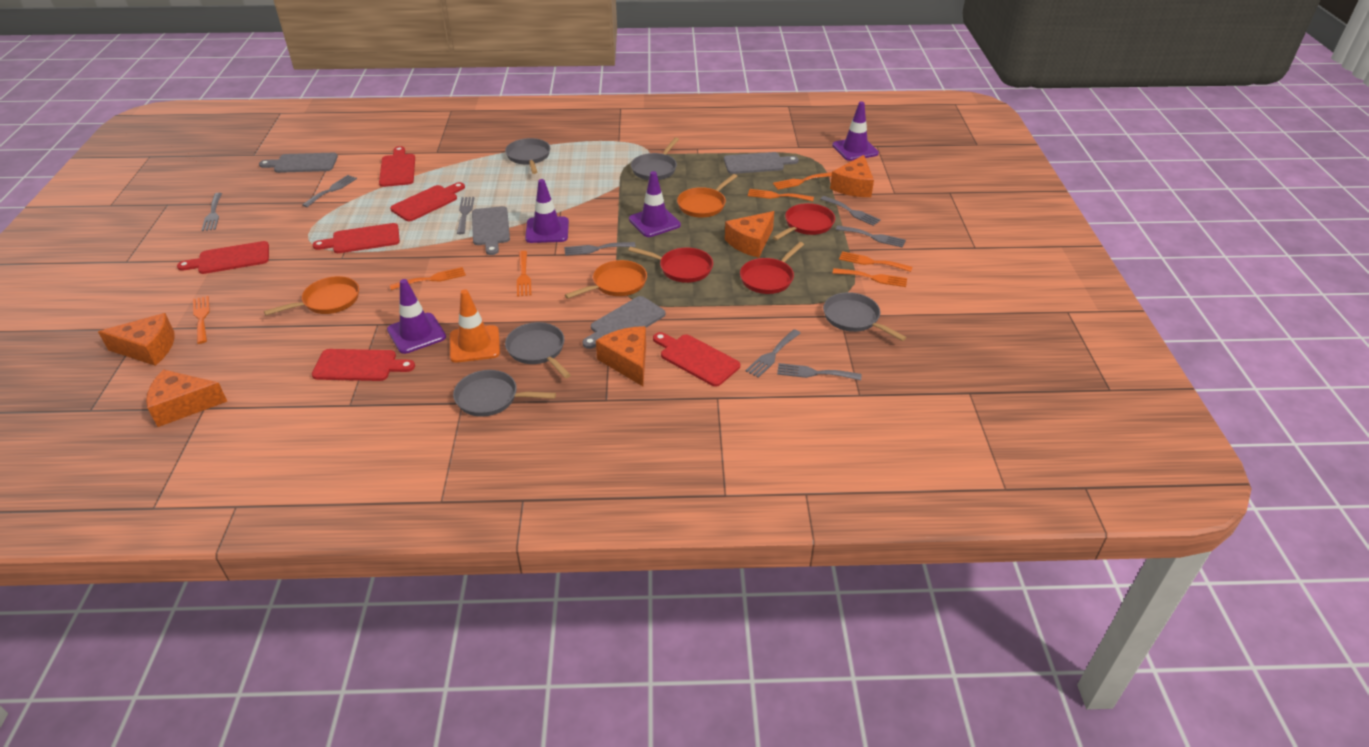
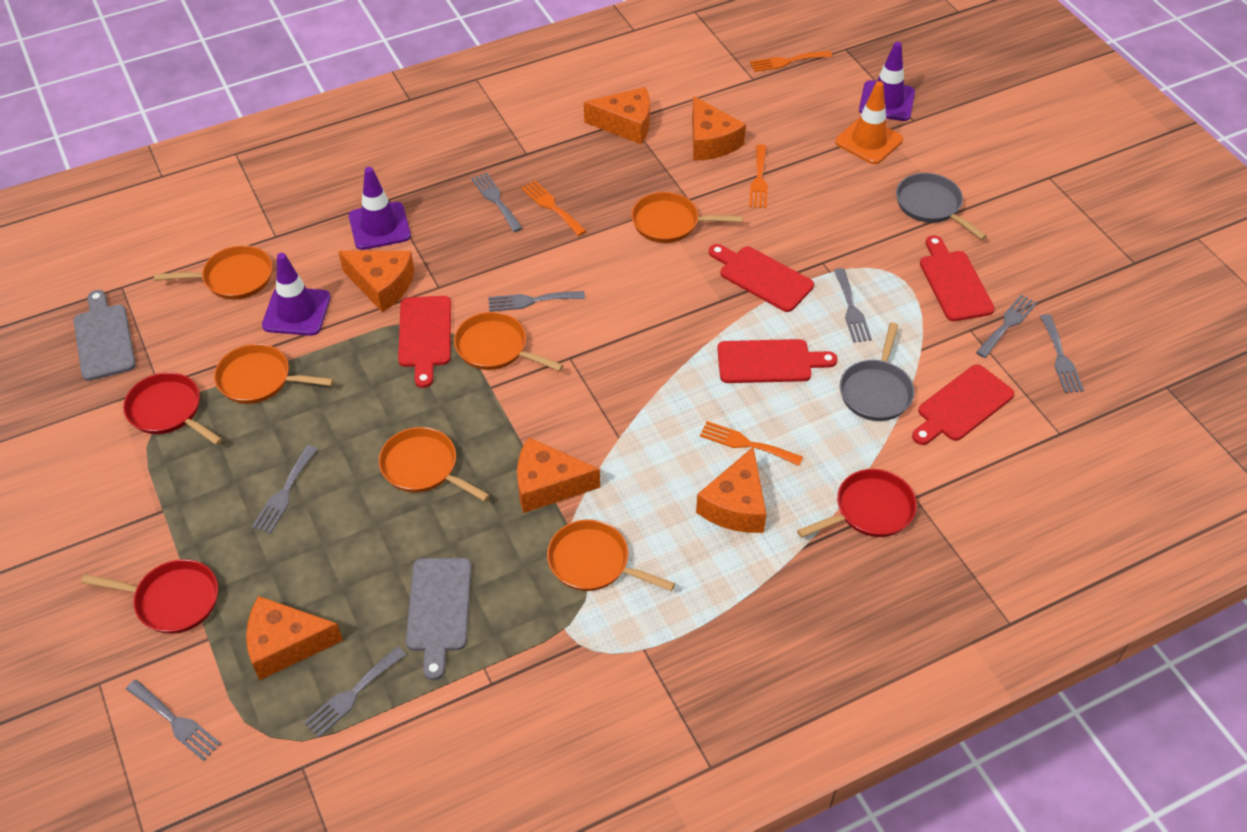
grey cutting board: 4 -> 2
grey pan: 5 -> 2
orange cheese: 5 -> 6
orange fork: 7 -> 4
orange pan: 3 -> 6
purple traffic cone: 4 -> 3
red cutting board: 6 -> 5

